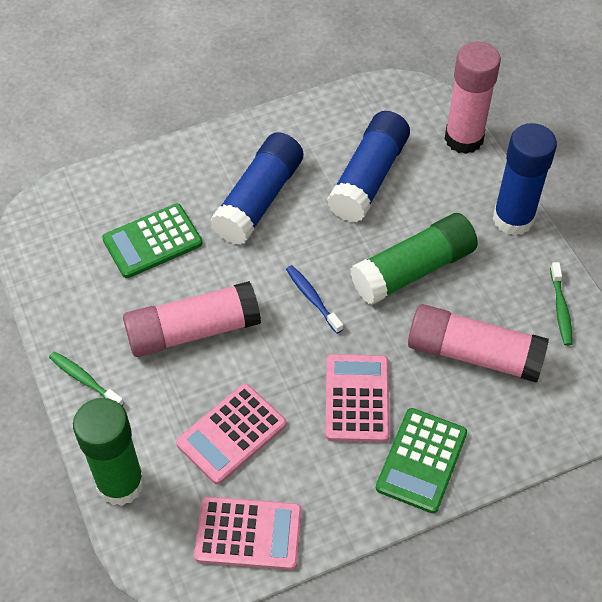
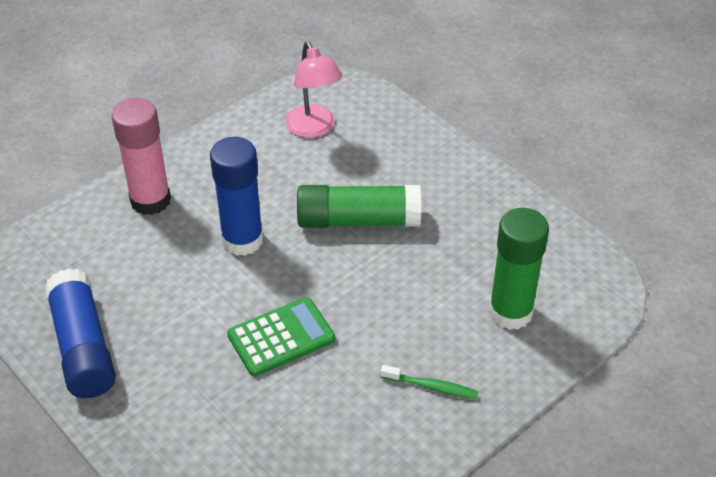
blue glue stick: 3 -> 2
blue toothbrush: 1 -> 0
green calculator: 2 -> 1
green toothbrush: 2 -> 1
pink calculator: 3 -> 0
pink glue stick: 3 -> 1
pink lamp: 0 -> 1

